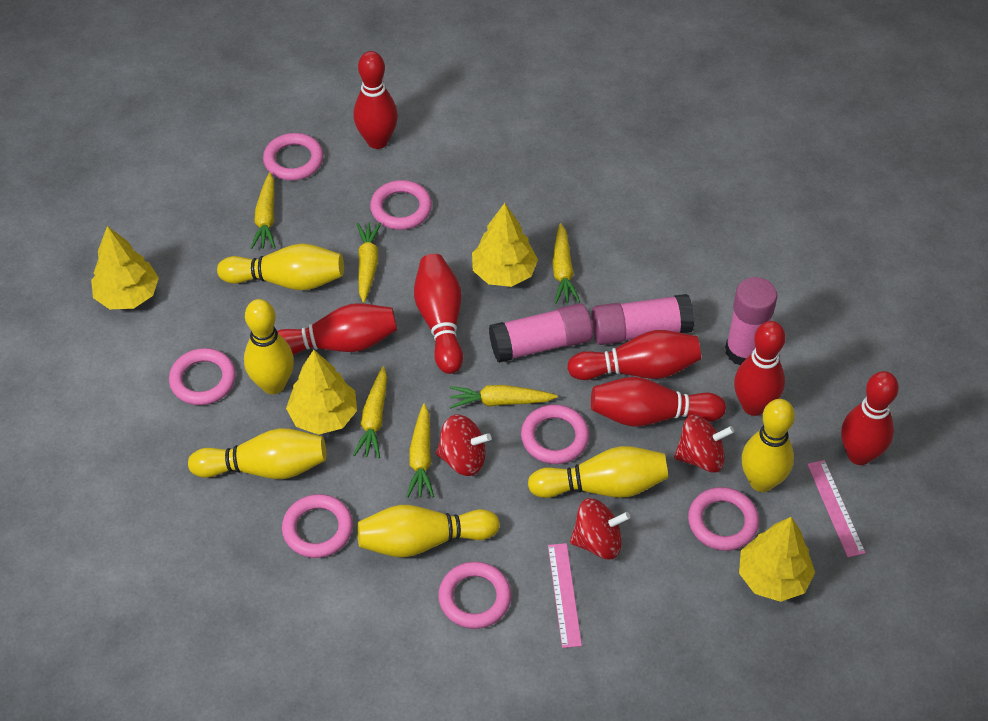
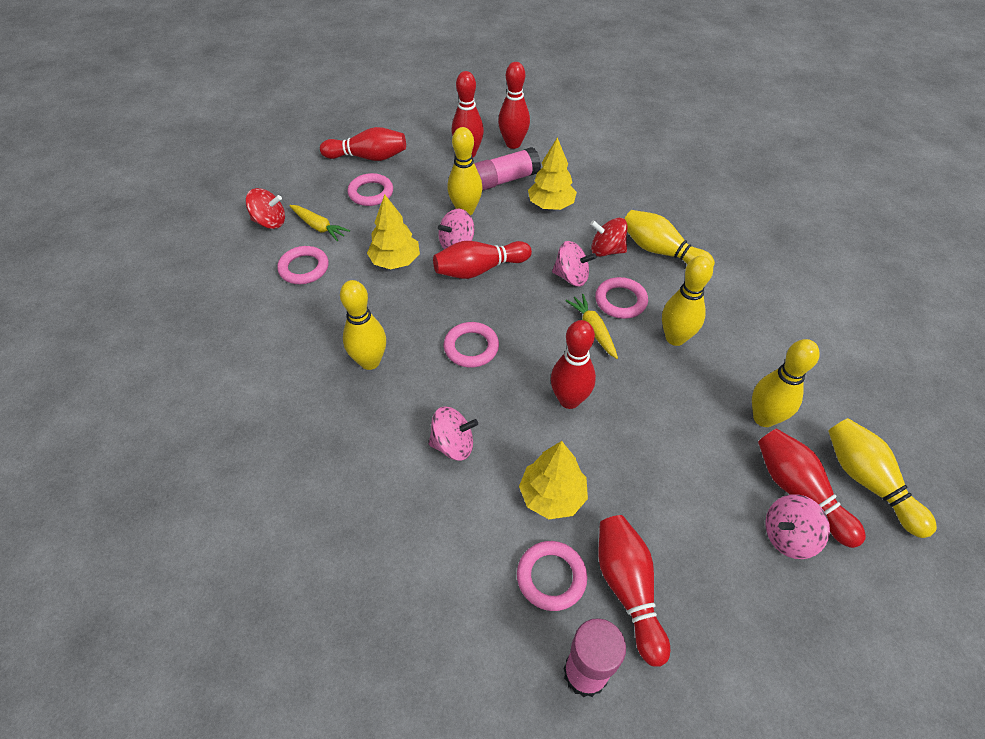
pink glue stick: 3 -> 2
pink ring: 7 -> 5
pink ruler: 2 -> 0
pink spinning top: 0 -> 4
red spinning top: 3 -> 2
yellow carrot: 6 -> 2
yellow tree: 4 -> 3

